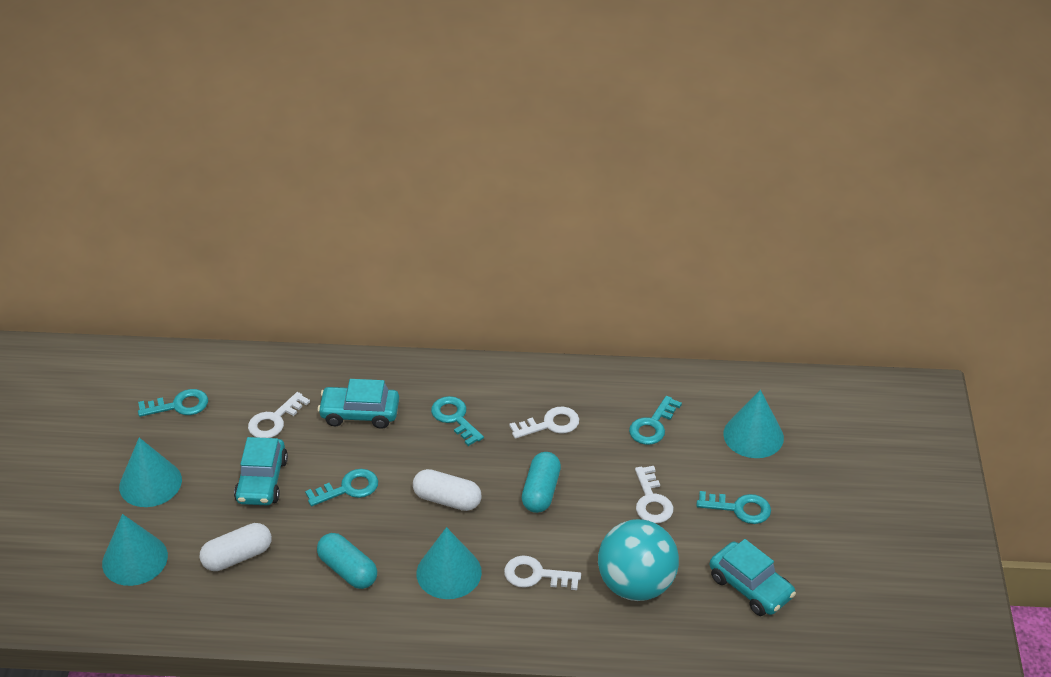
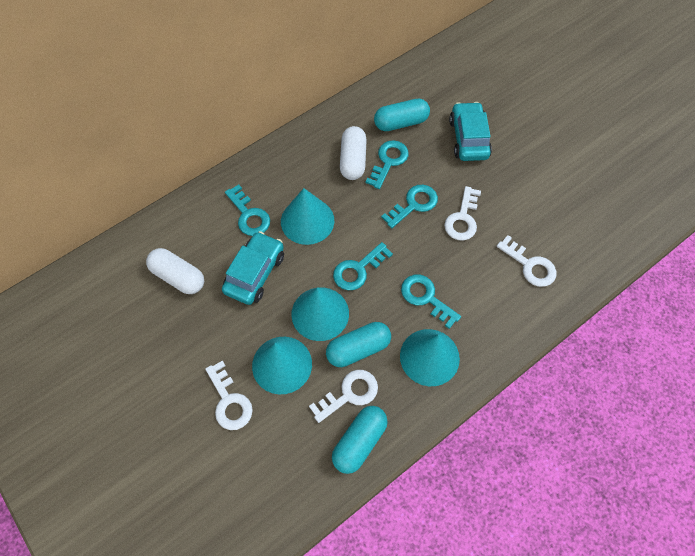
turquoise ball: 1 -> 0
turquoise capsule: 2 -> 3
turquoise car: 3 -> 2

